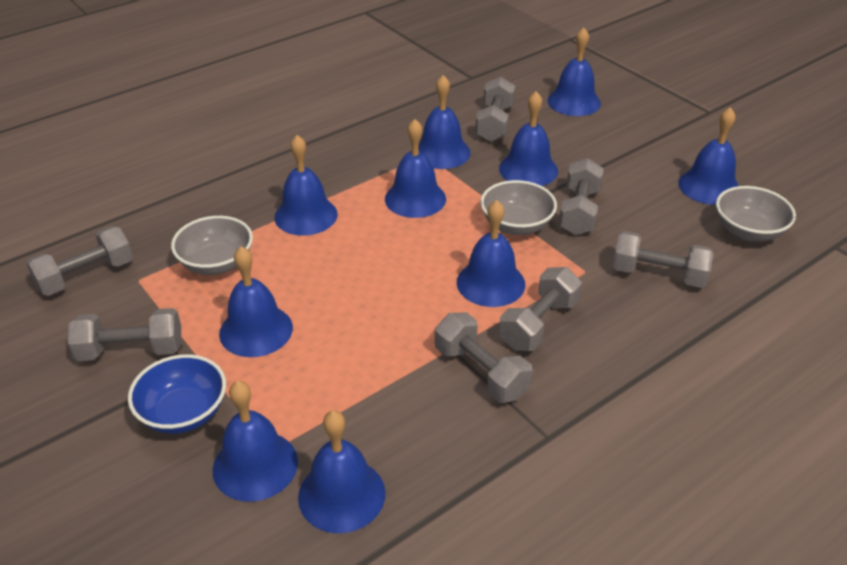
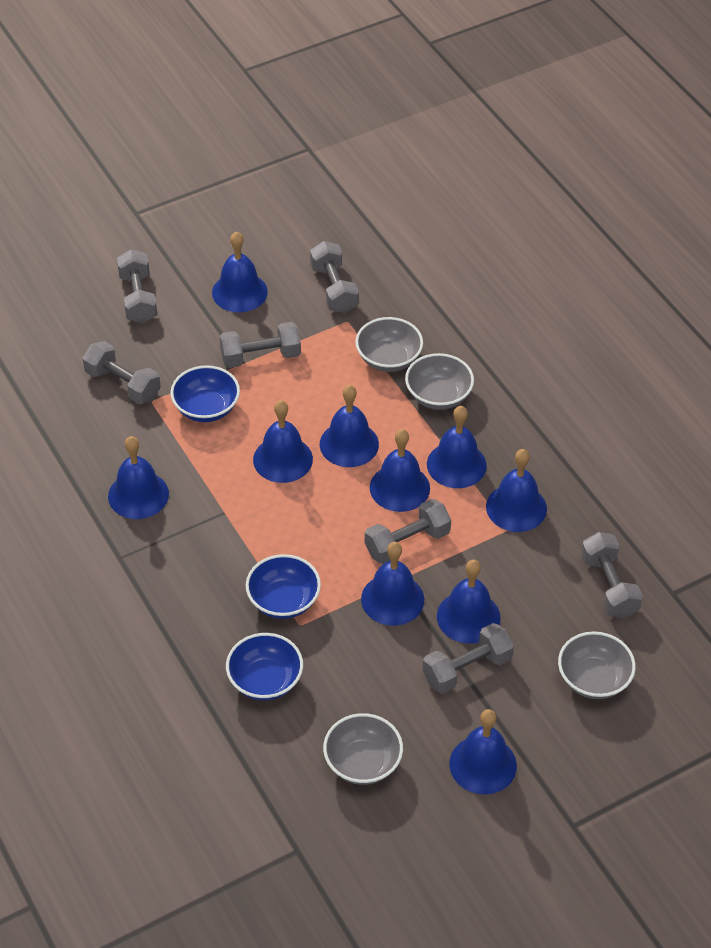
blue bowl: 1 -> 3
grey bowl: 3 -> 4

